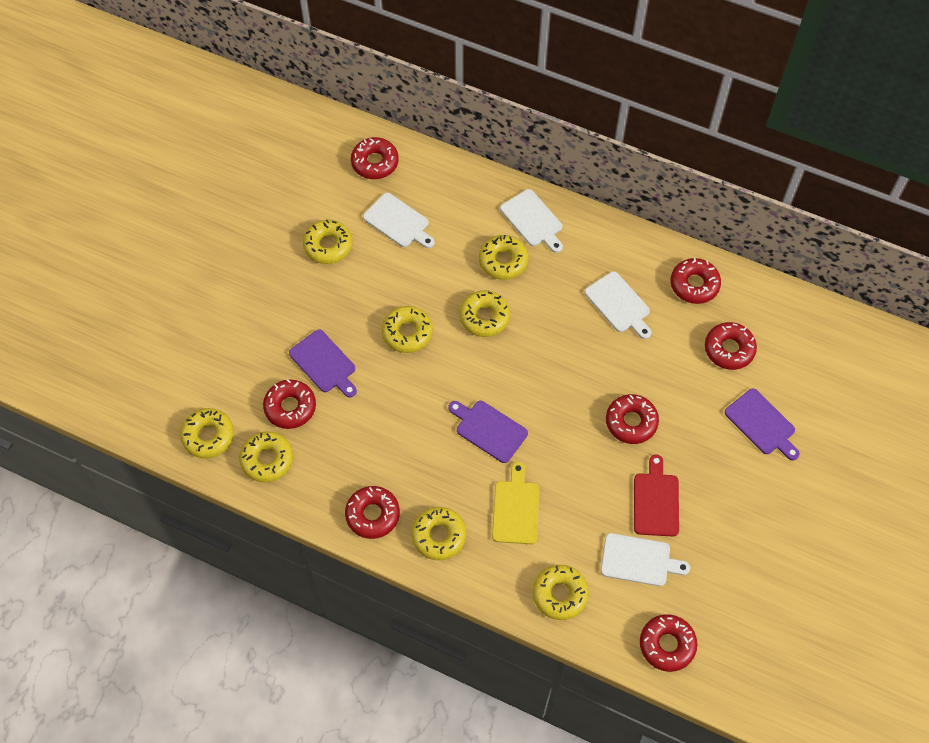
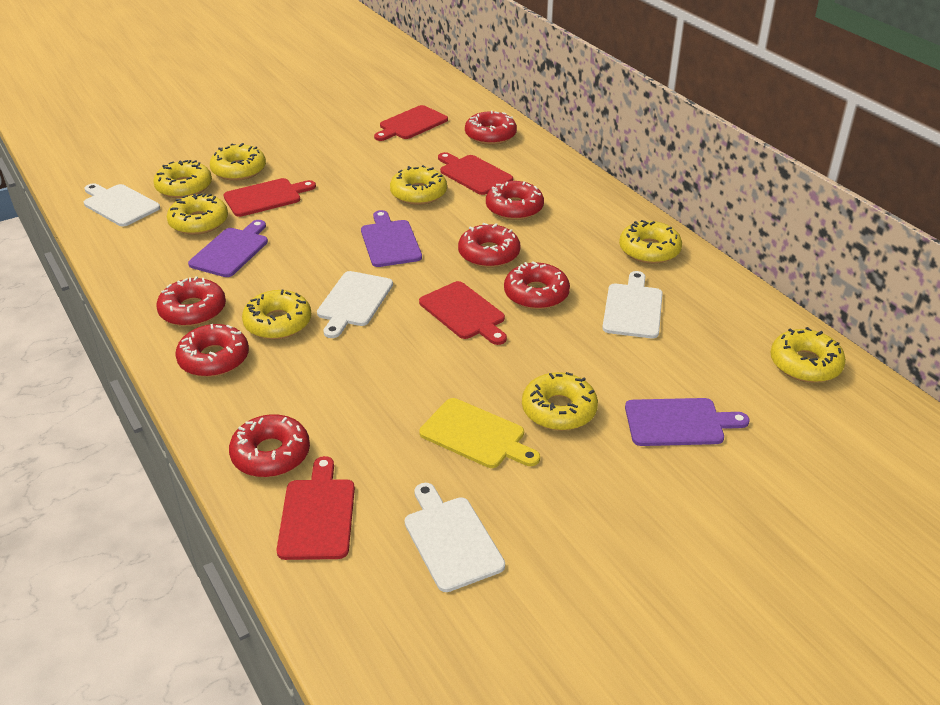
red cutting board: 1 -> 5

